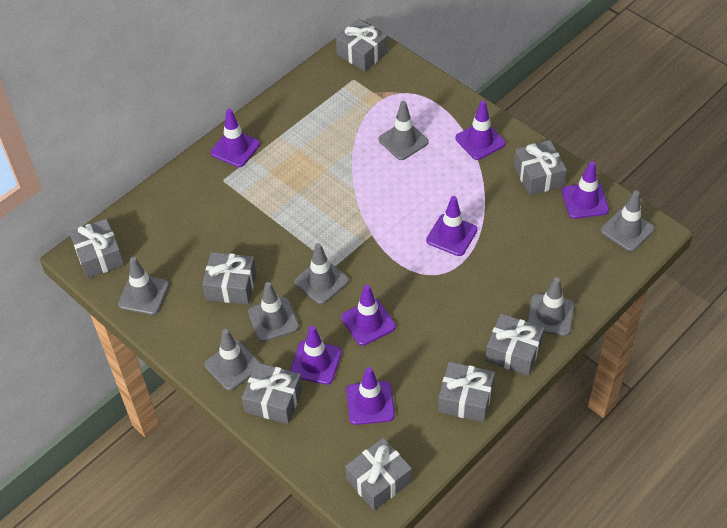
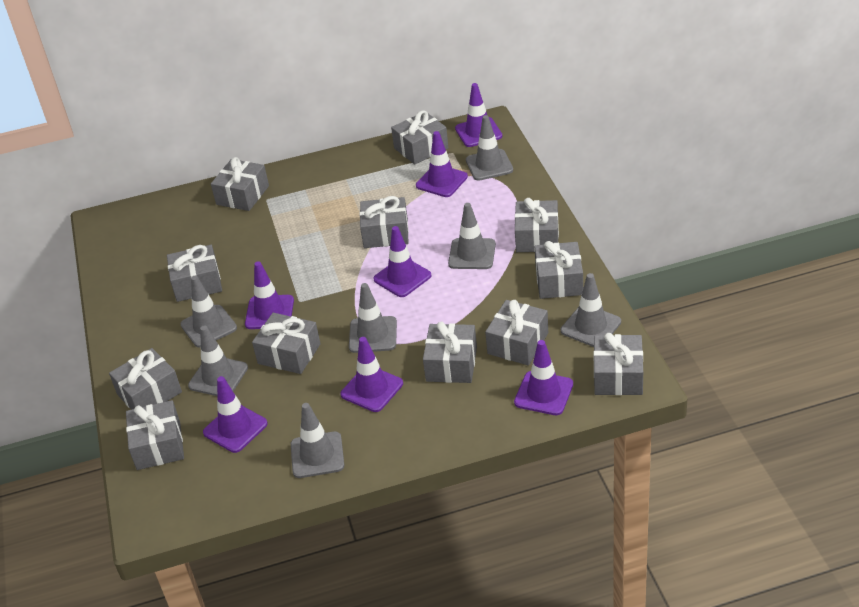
grey gift: 8 -> 12

